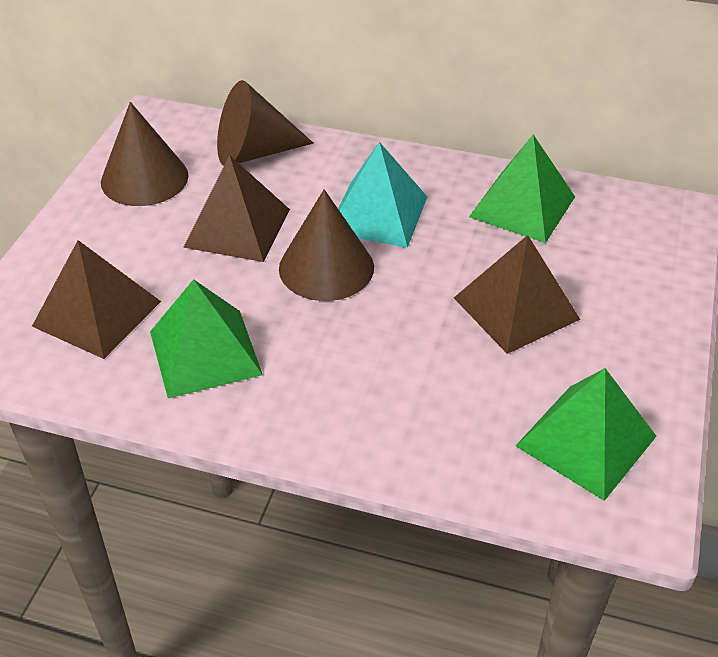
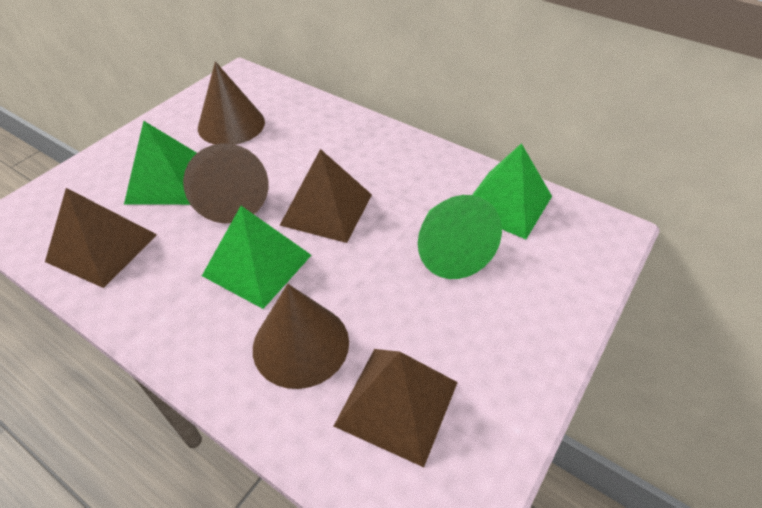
green cone: 0 -> 1
turquoise pyramid: 1 -> 0

